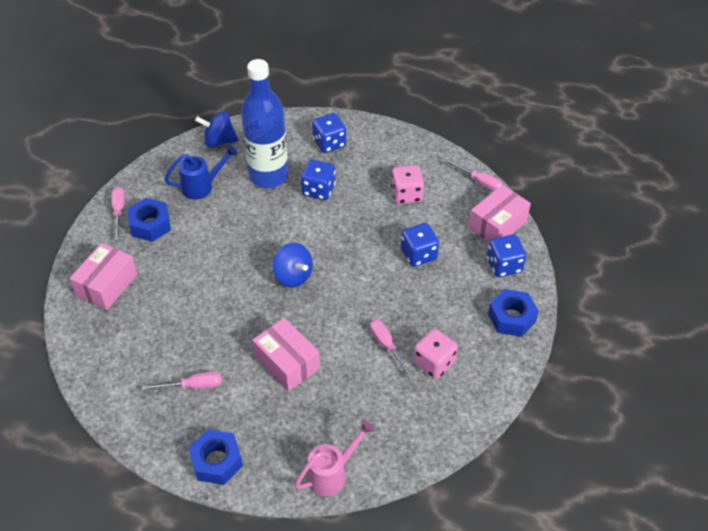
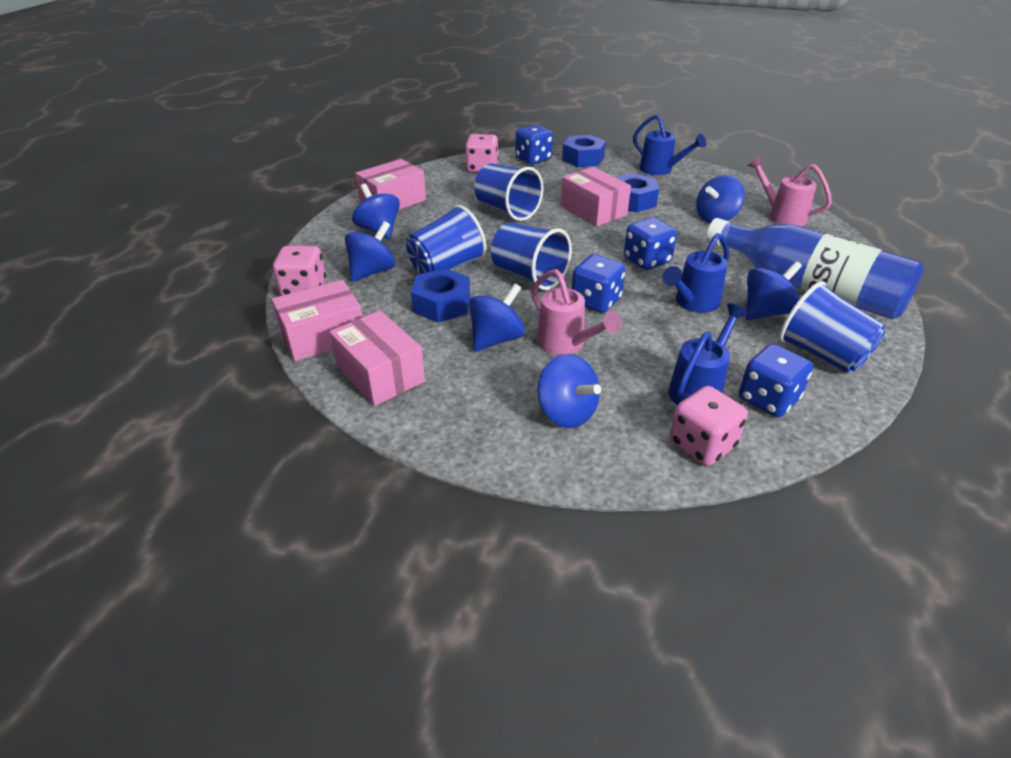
blue cup: 0 -> 4
blue spinning top: 2 -> 6
blue watering can: 1 -> 3
pink box: 3 -> 4
pink dice: 2 -> 3
pink screwdriver: 4 -> 0
pink watering can: 1 -> 2

